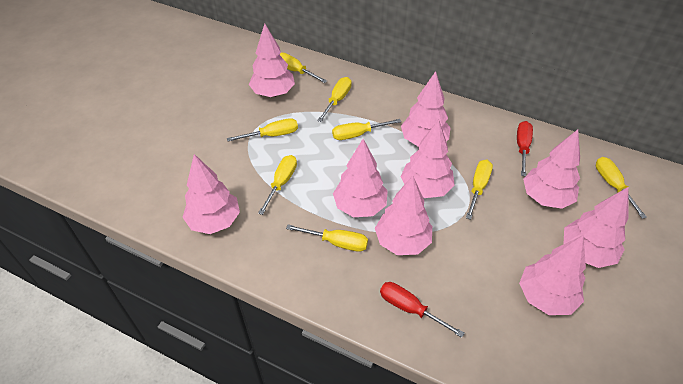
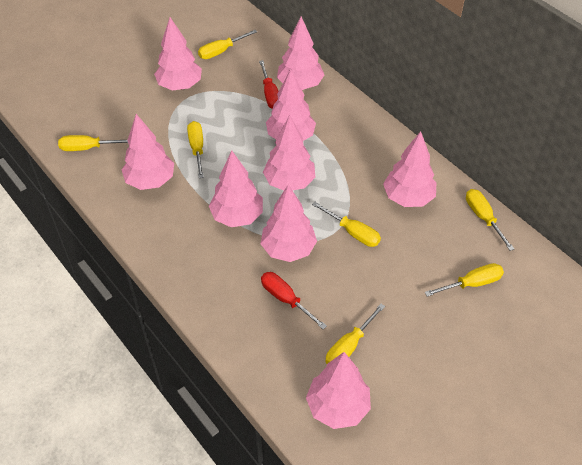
yellow screwdriver: 8 -> 7

